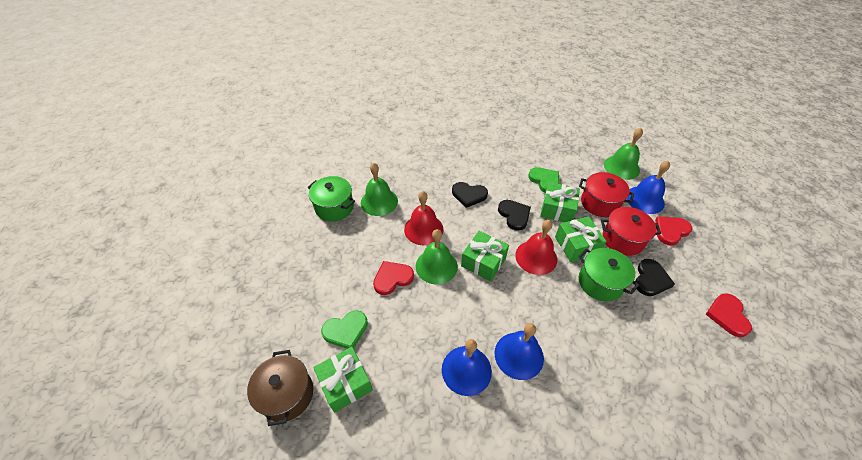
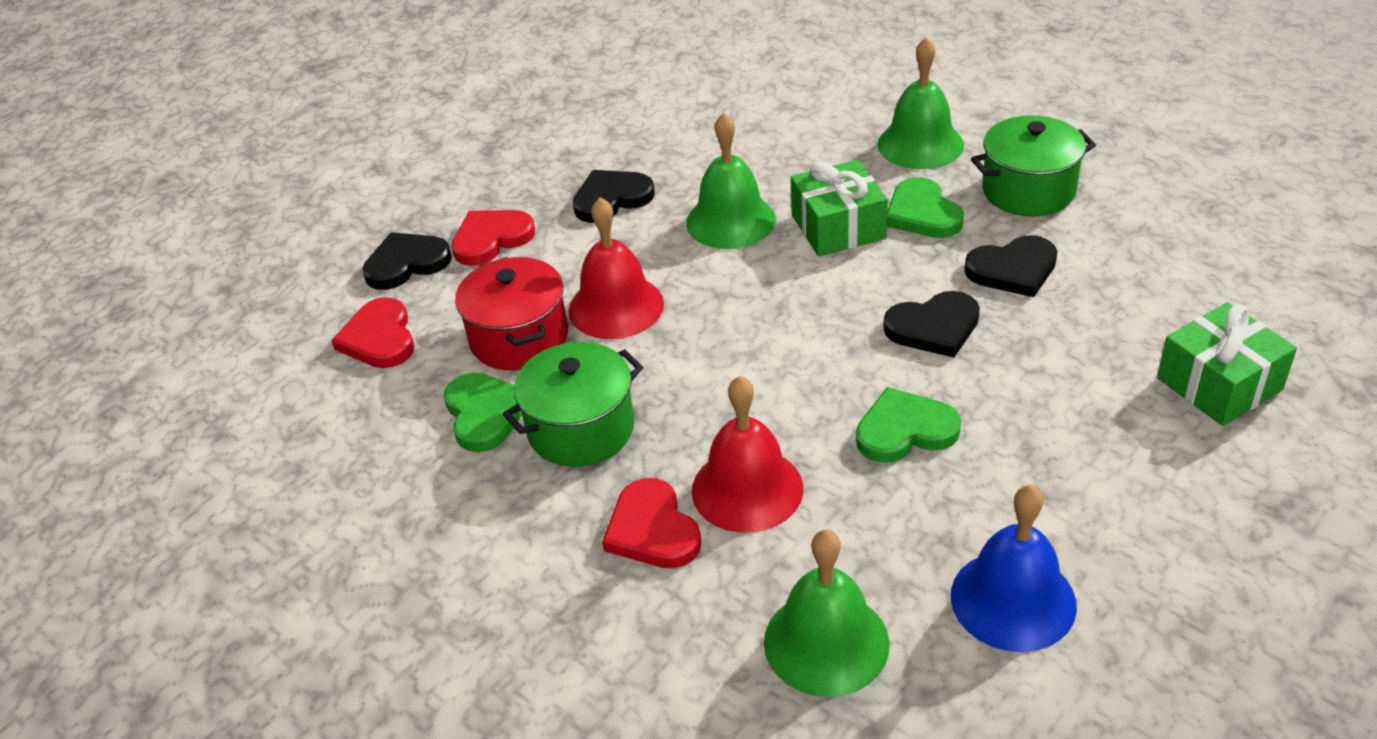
black heart: 3 -> 4
blue bell: 3 -> 1
brown pot: 1 -> 0
green gift: 4 -> 2
green heart: 2 -> 3
red pot: 2 -> 1

